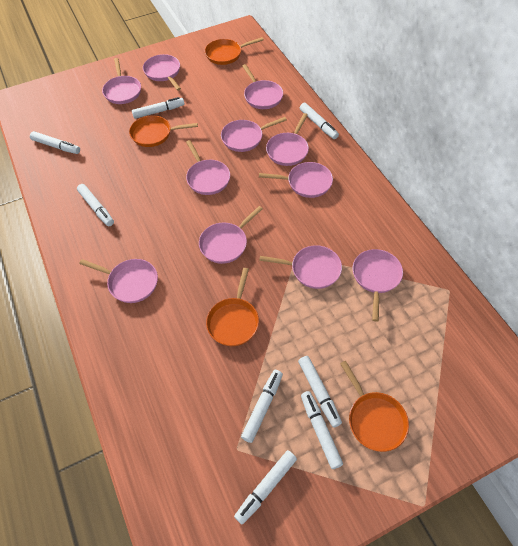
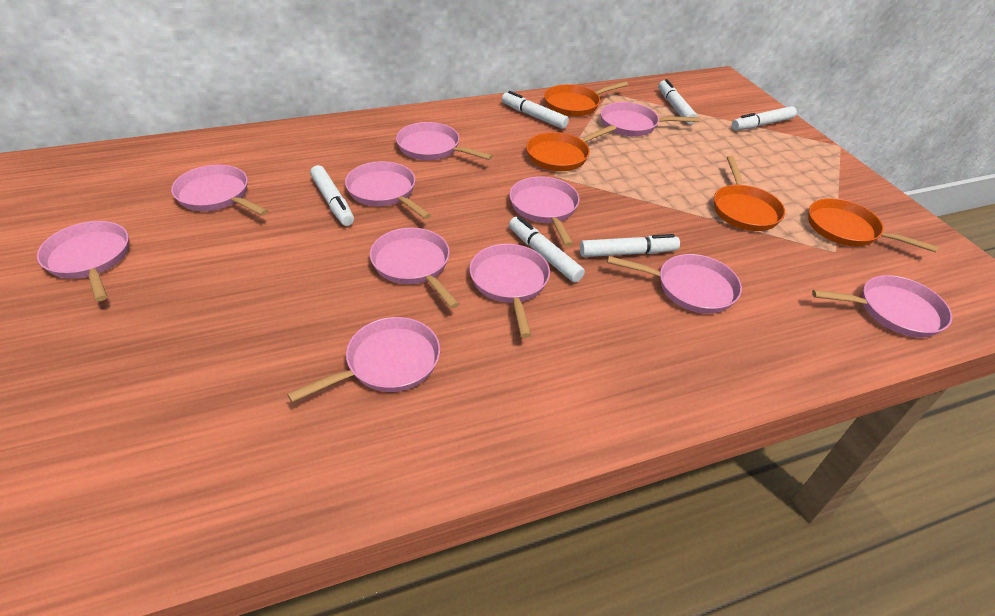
white marker: 8 -> 6

